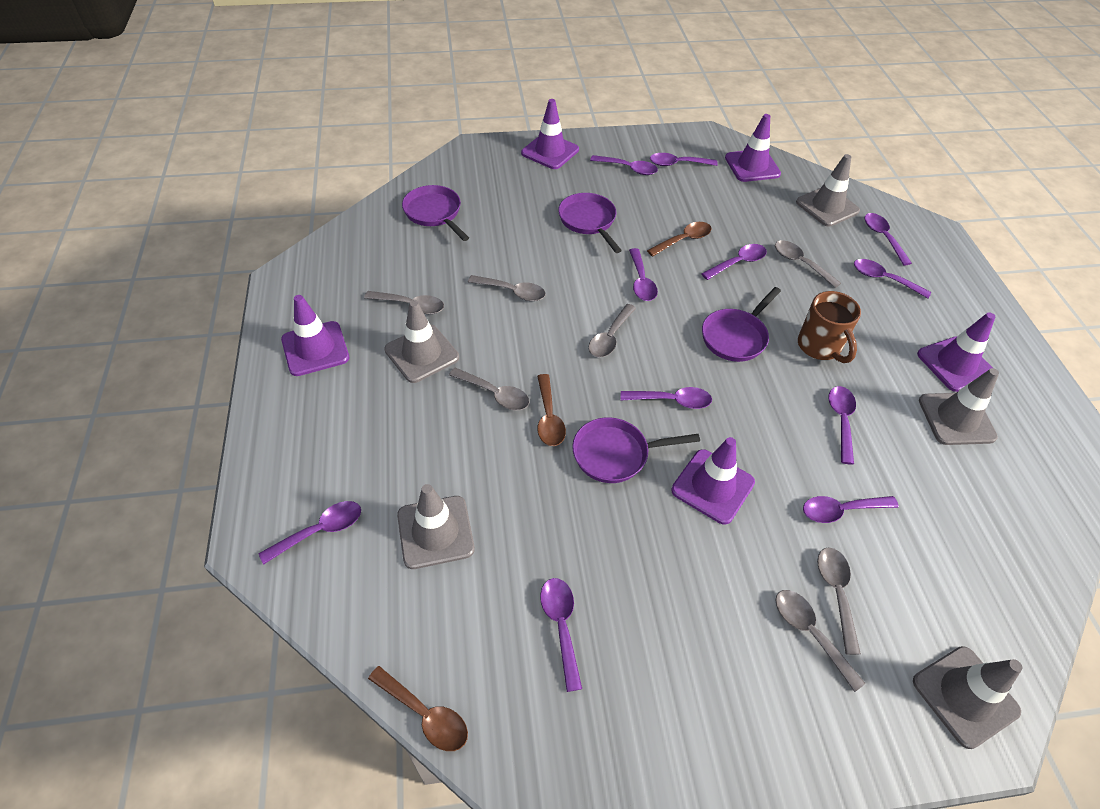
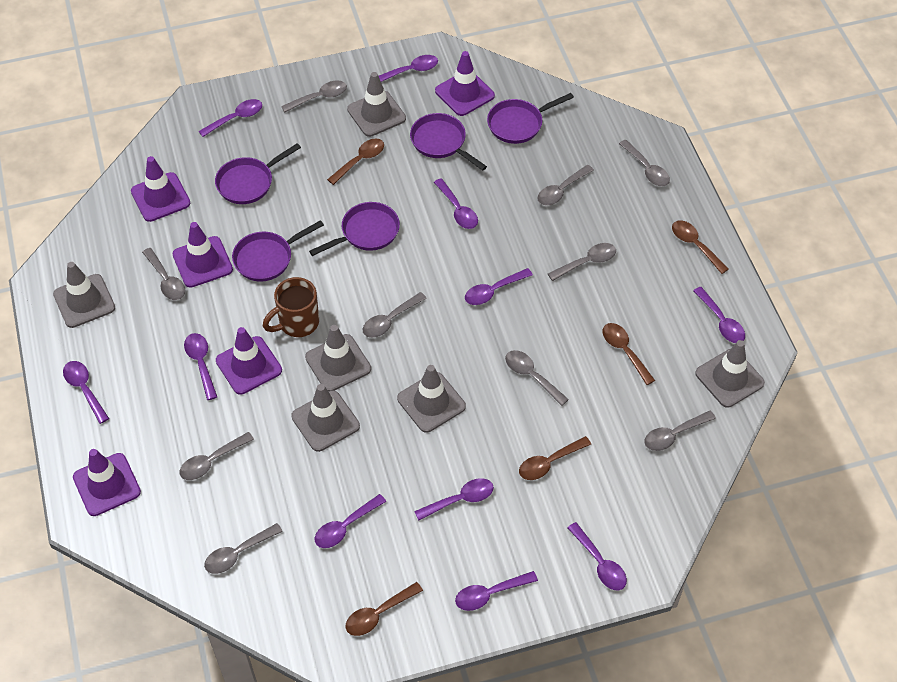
brown spoon: 3 -> 5
grey spoon: 7 -> 10
grey traffic cone: 5 -> 6
purple pan: 4 -> 5

